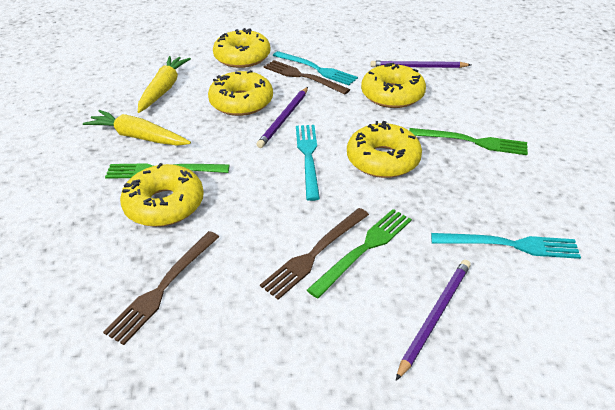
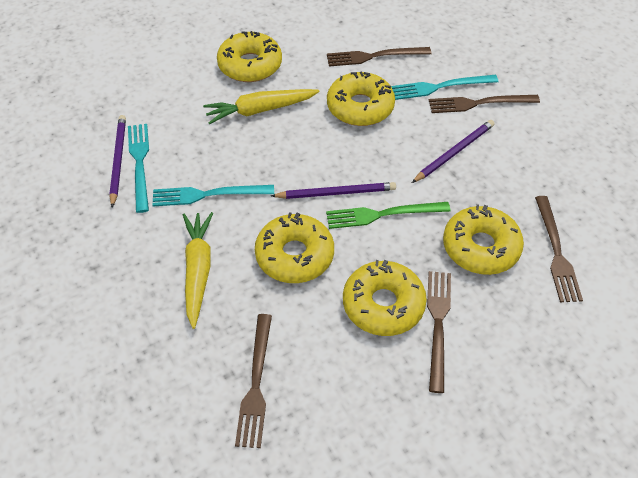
brown fork: 3 -> 5
green fork: 3 -> 1

